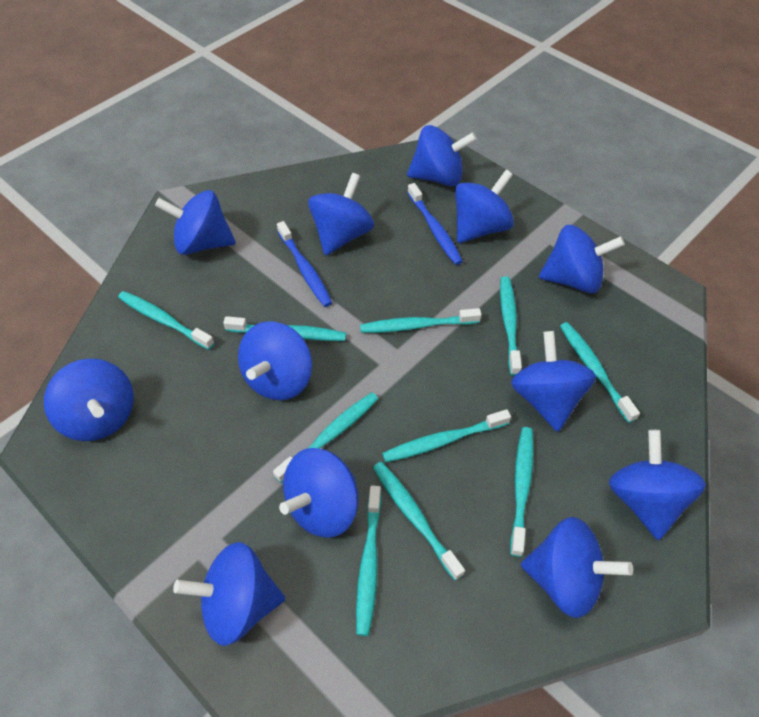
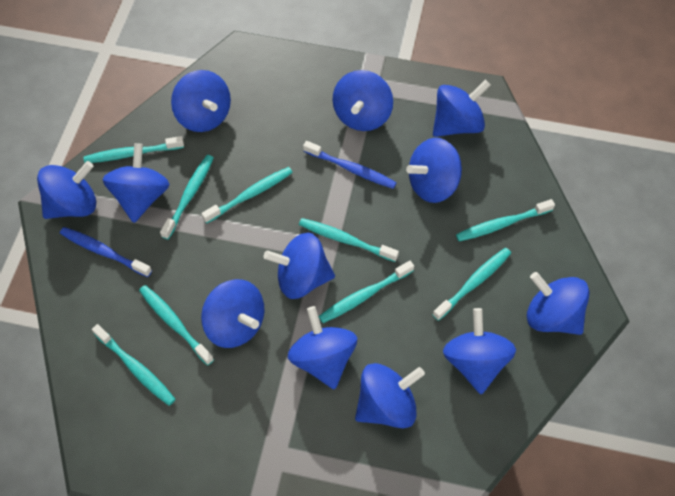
turquoise toothbrush: 10 -> 9

